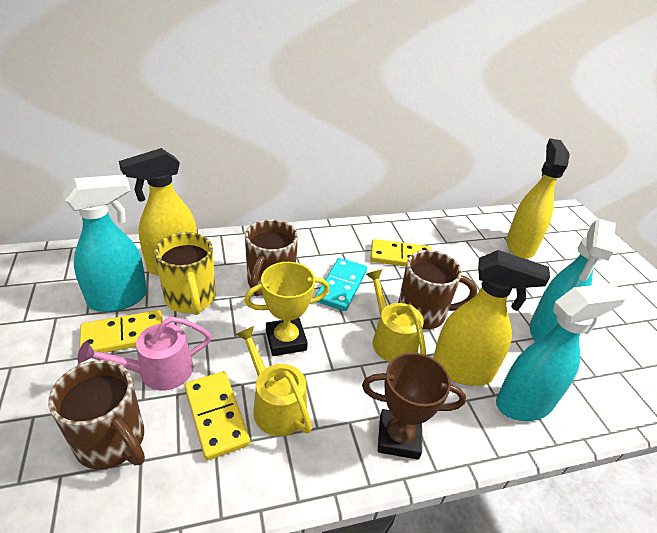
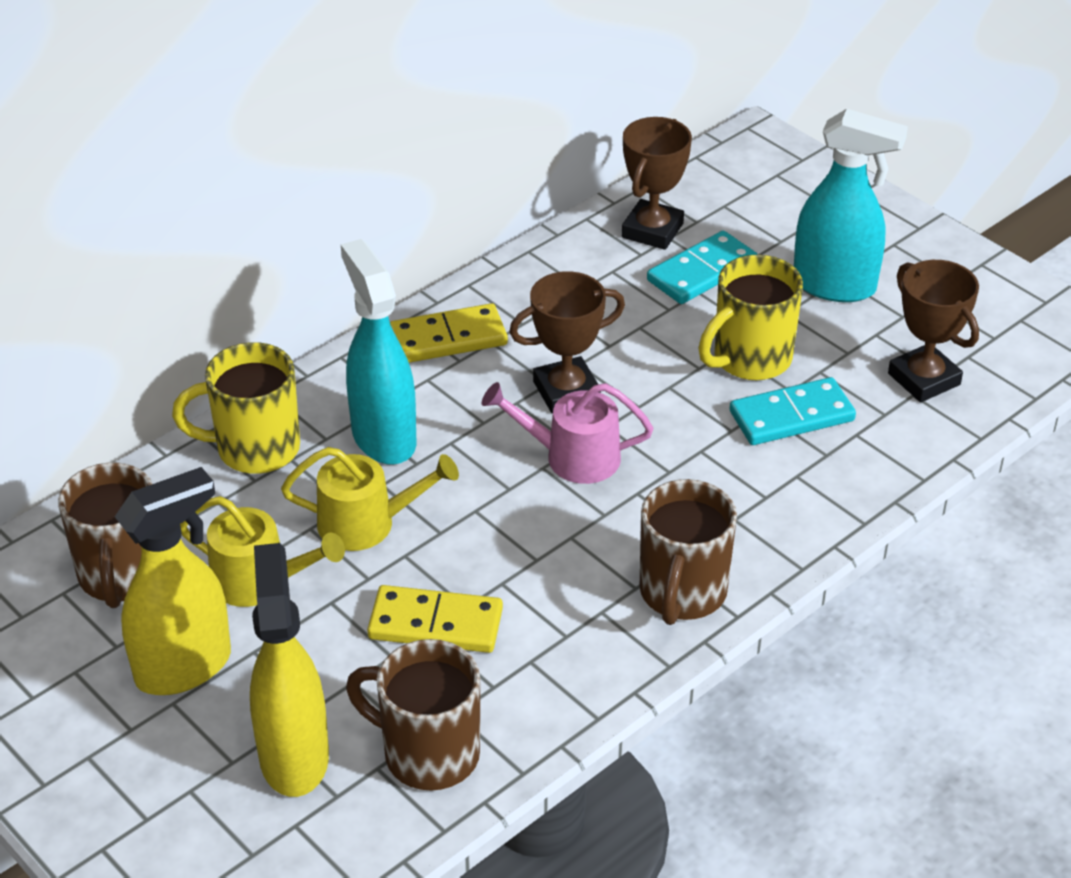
brown trophy: 1 -> 3
turquoise domino: 1 -> 2
turquoise spray bottle: 3 -> 2
yellow domino: 3 -> 2
yellow mug: 1 -> 2
yellow spray bottle: 3 -> 2
yellow trophy: 1 -> 0

